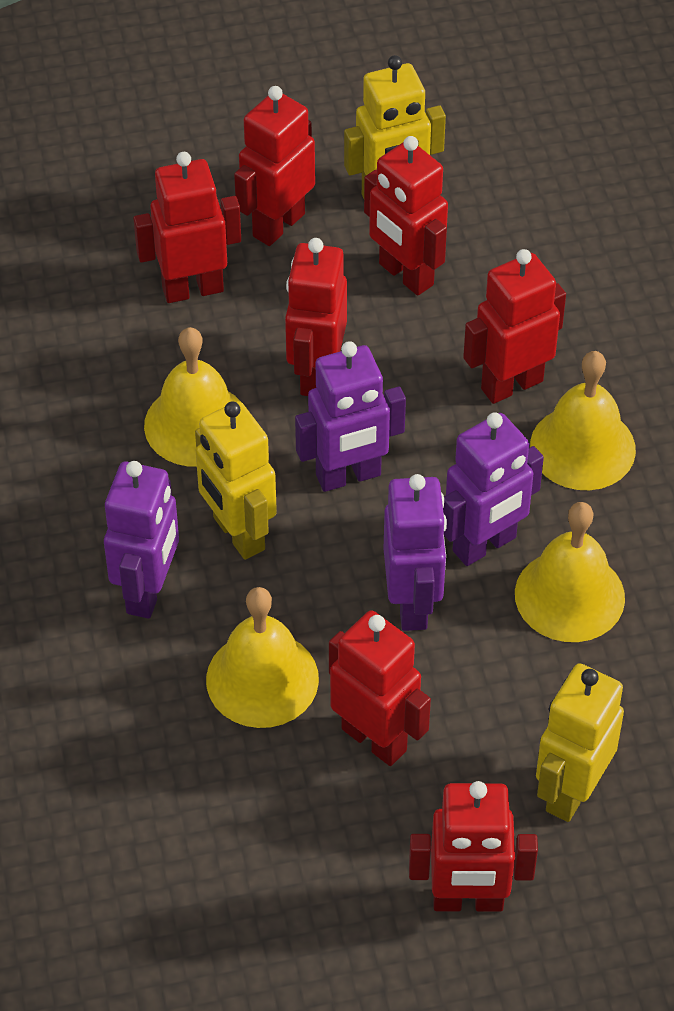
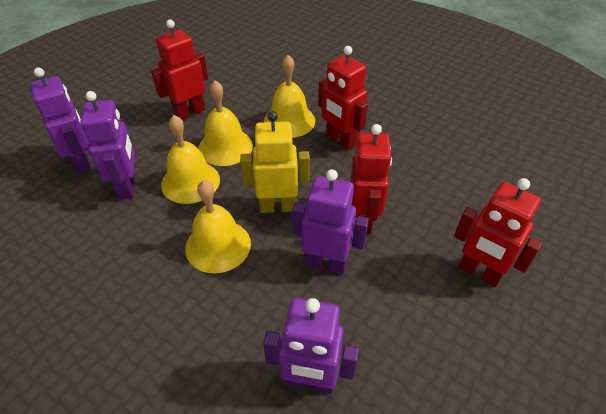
red robot: 7 -> 4
yellow robot: 3 -> 1

